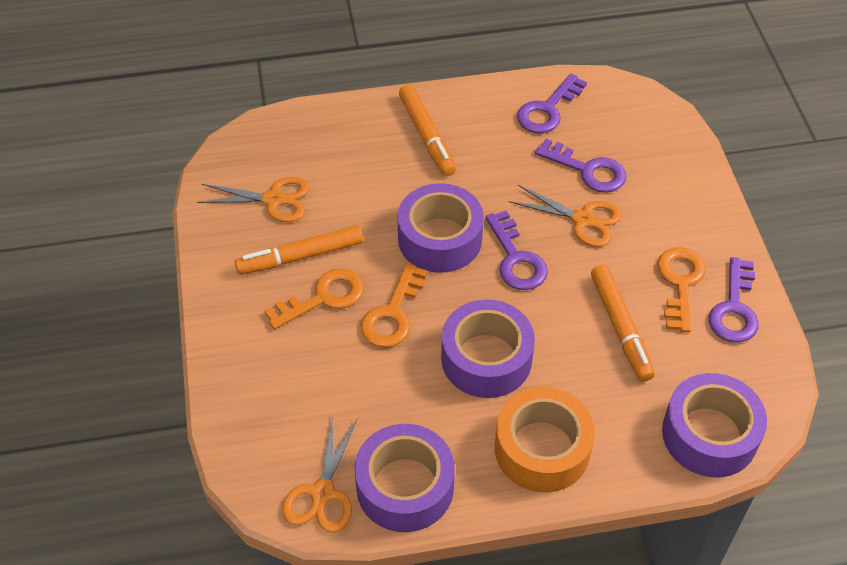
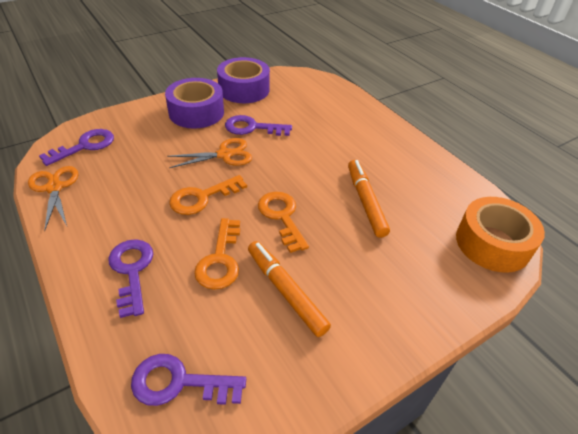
orange marker: 3 -> 2
orange scissors: 3 -> 2
purple tape: 4 -> 2

